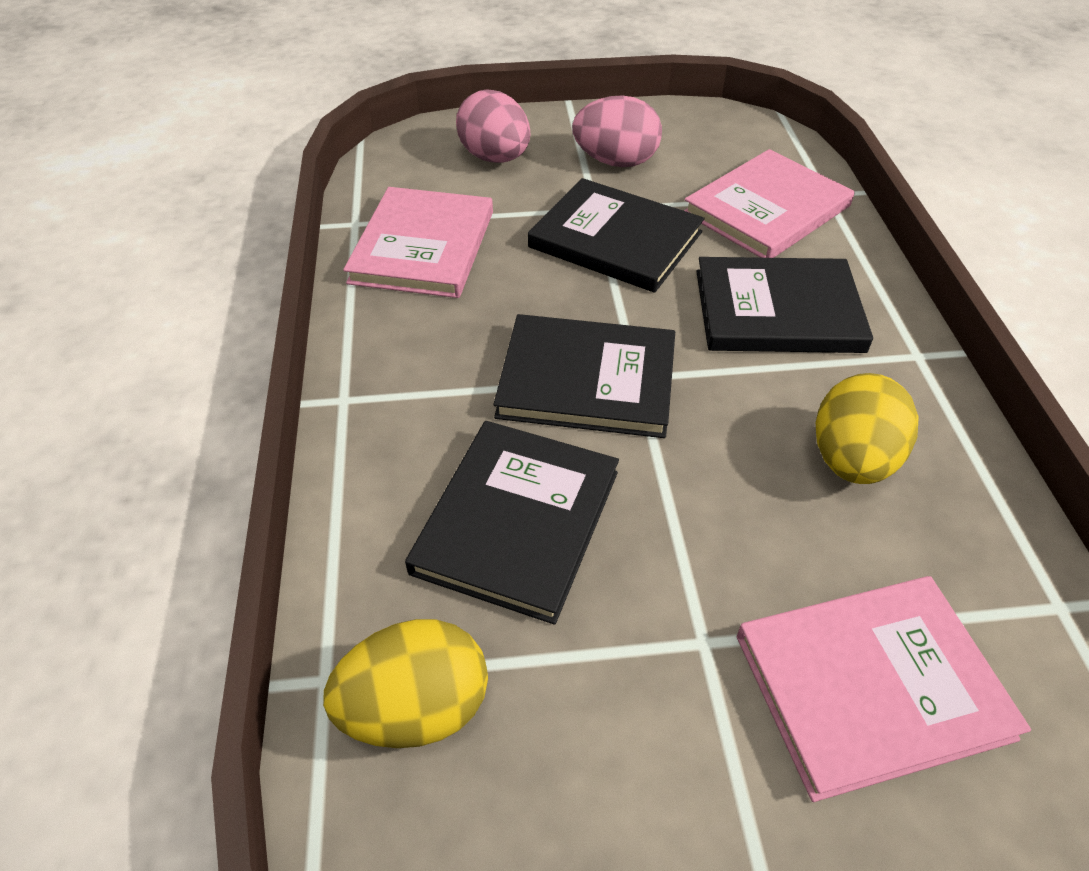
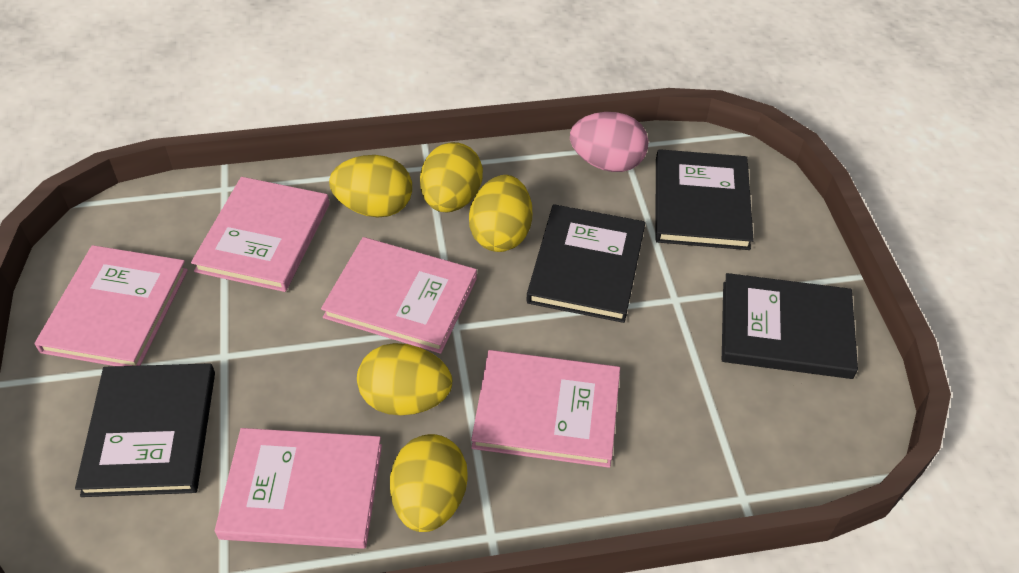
pink book: 3 -> 5
pink egg: 2 -> 1
yellow egg: 2 -> 5

